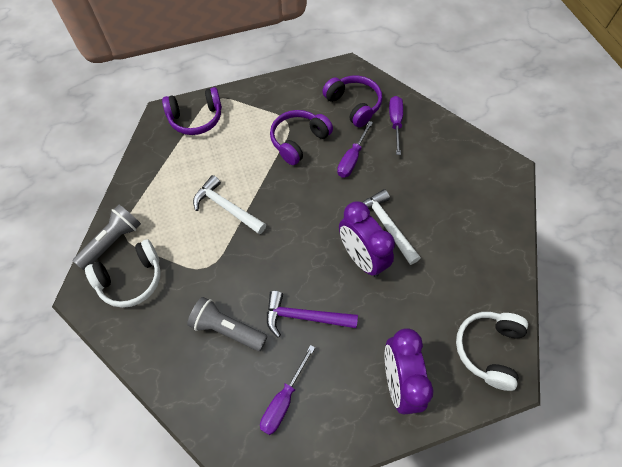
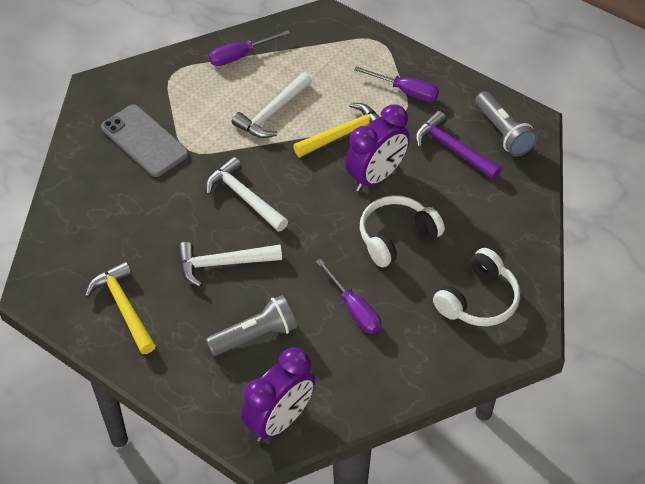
grey phone: 0 -> 1
purple headphones: 3 -> 0
white hammer: 2 -> 3
yellow hammer: 0 -> 2

